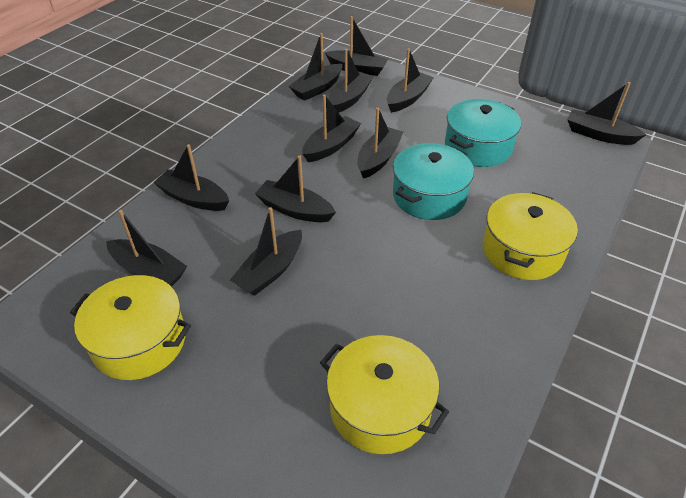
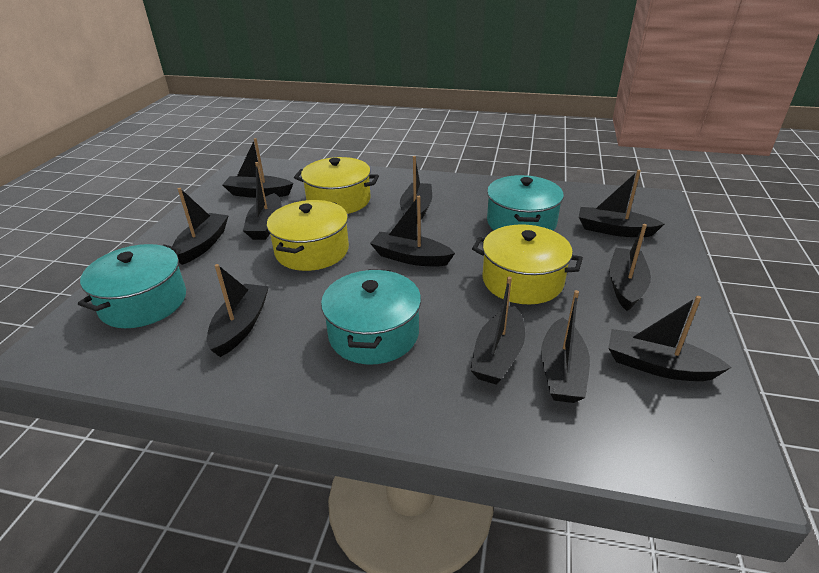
turquoise pot: 2 -> 3

